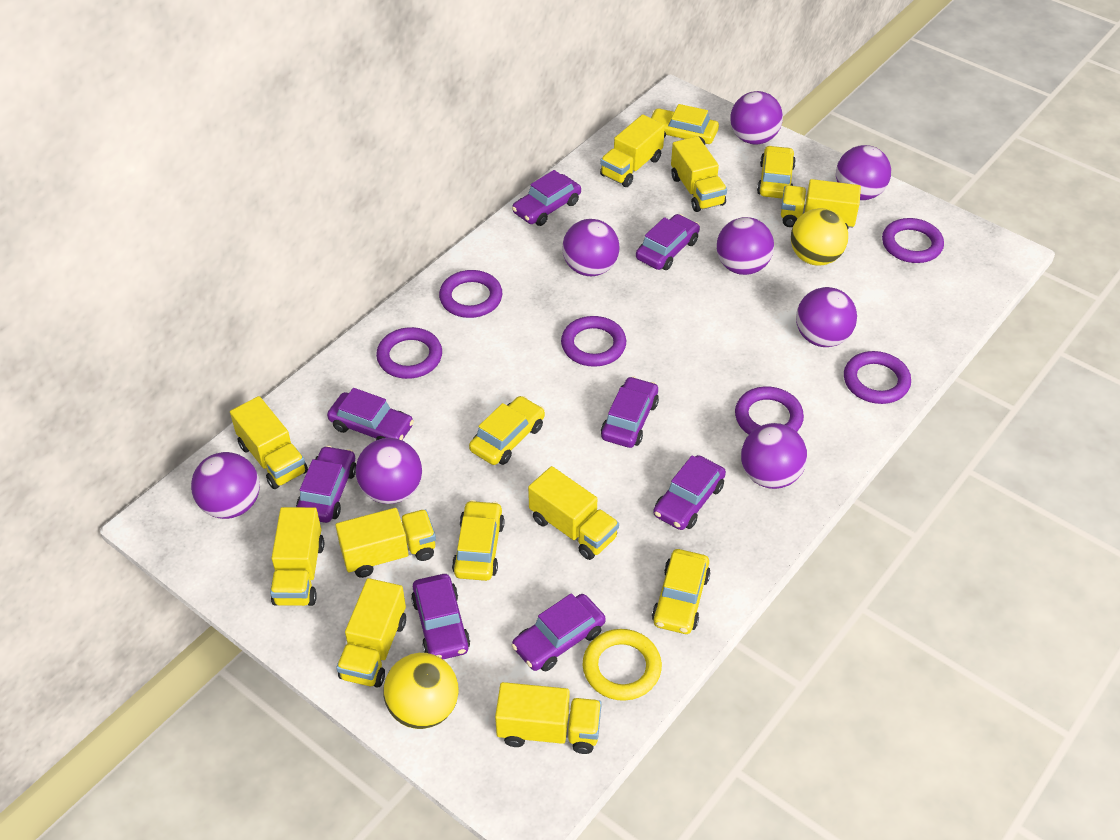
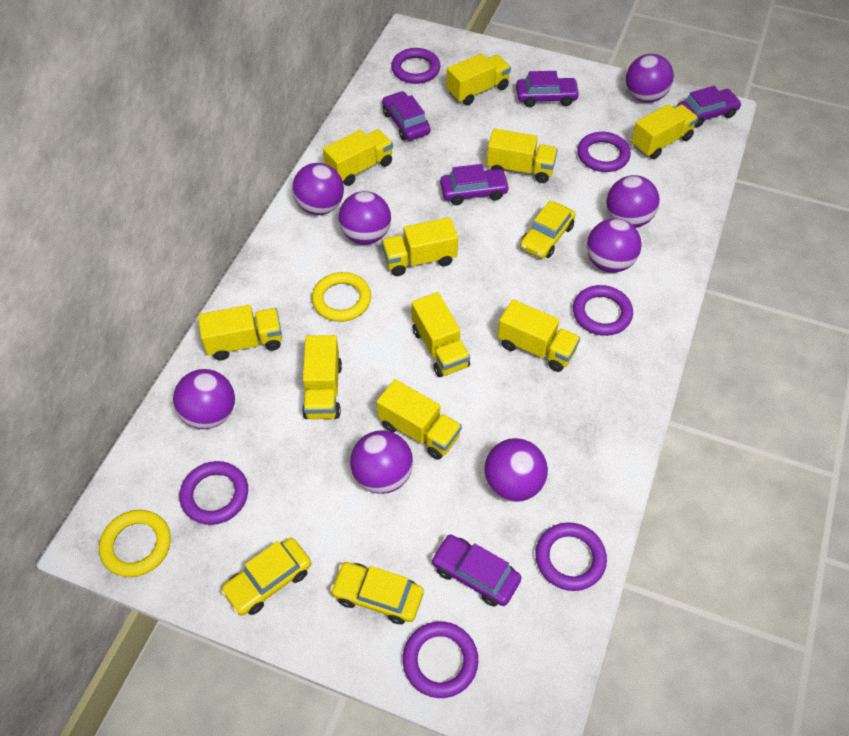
purple car: 8 -> 5
yellow ball: 2 -> 0
yellow car: 5 -> 3
yellow ring: 1 -> 2
yellow truck: 9 -> 10

